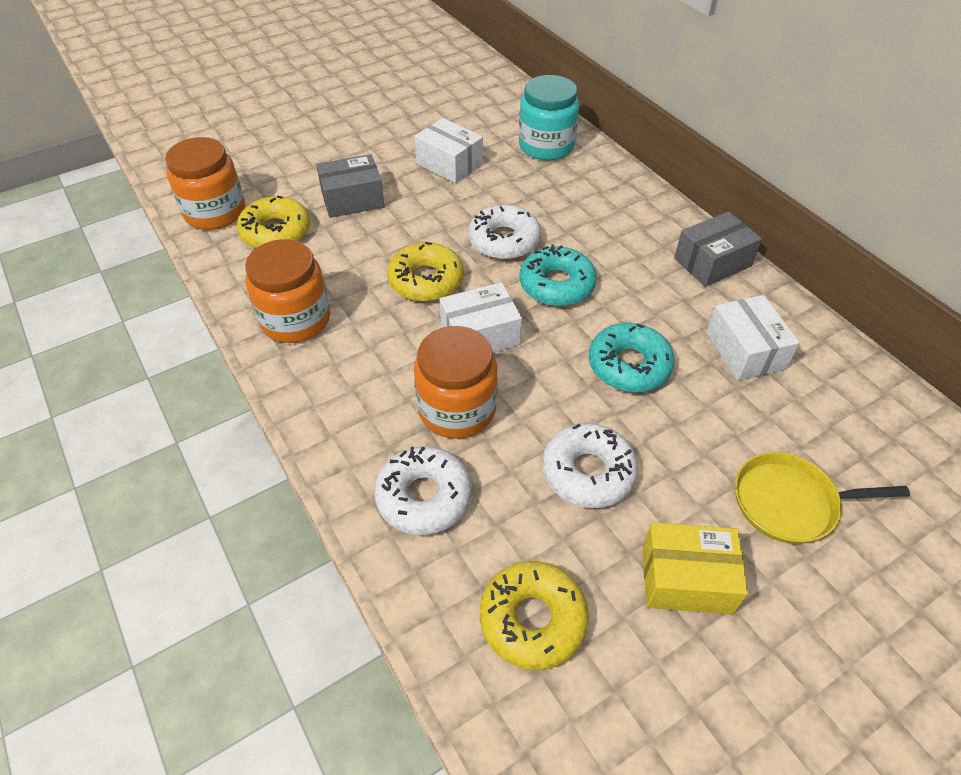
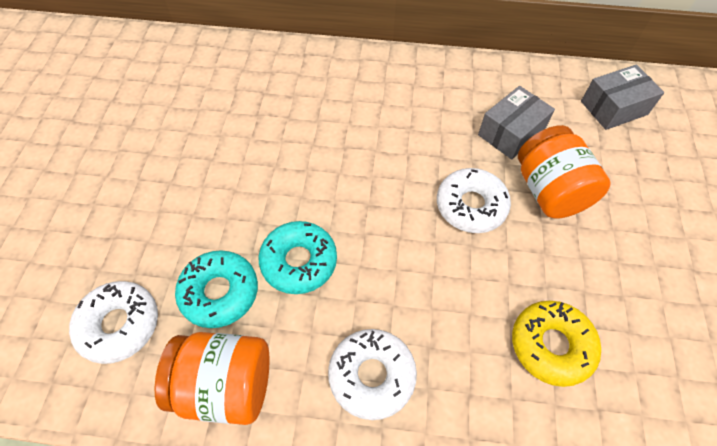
orange jar: 3 -> 2
turquoise jar: 1 -> 0
white box: 3 -> 0
yellow box: 1 -> 0
yellow donut: 3 -> 1
yellow pan: 1 -> 0

